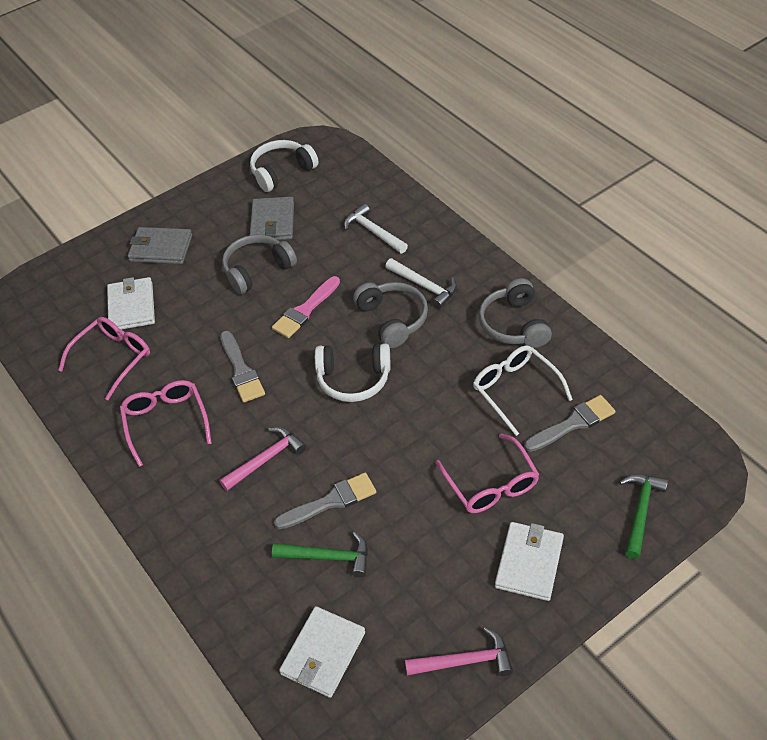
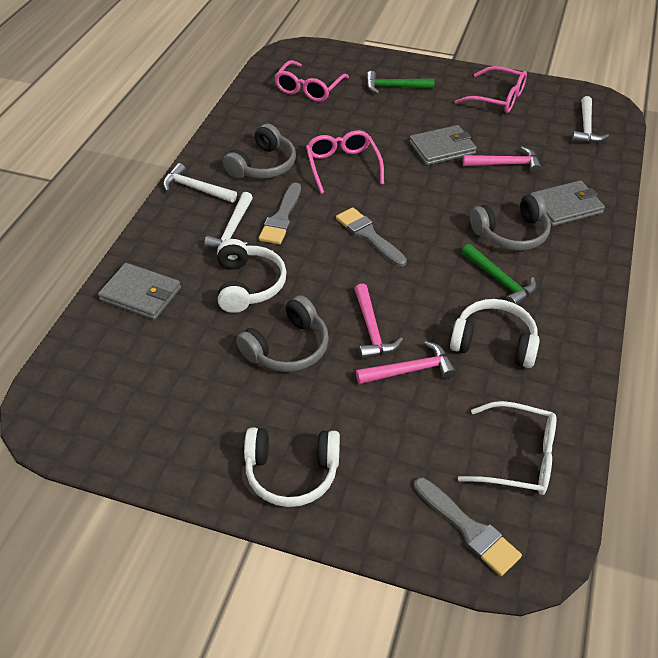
grey wallet: 2 -> 3
pink brush: 1 -> 0
pink hammer: 2 -> 3
white hammer: 2 -> 3
white headphones: 2 -> 3
white wallet: 3 -> 0

